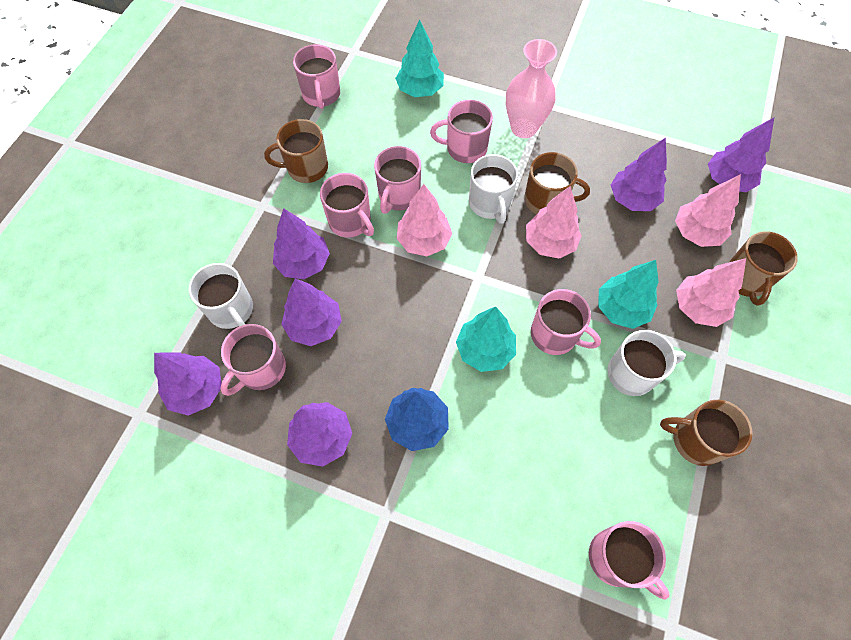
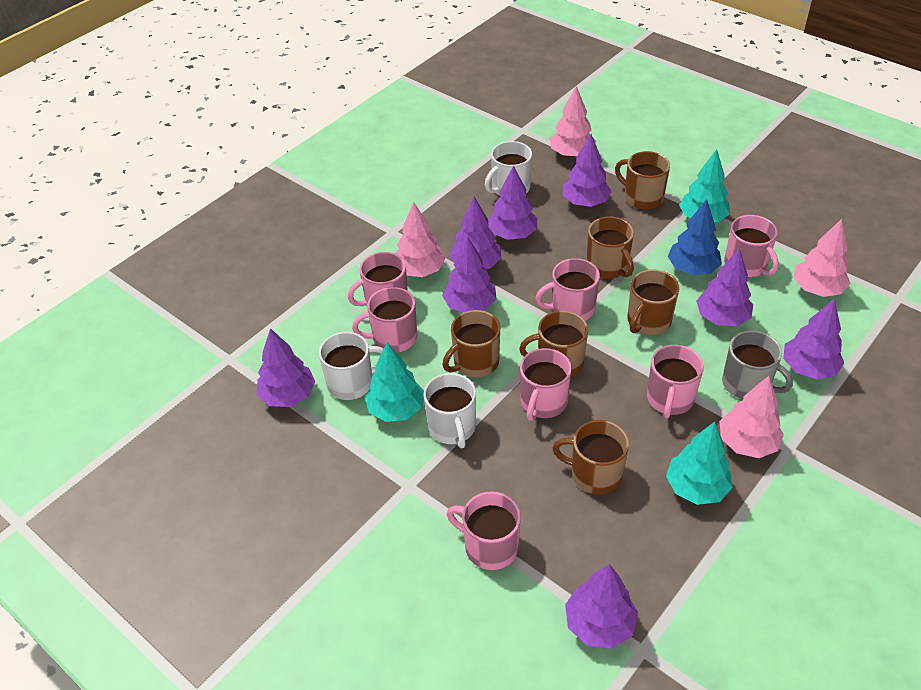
brown mug: 4 -> 6
grey mug: 0 -> 1
pink vase: 1 -> 0
purple tree: 6 -> 8

